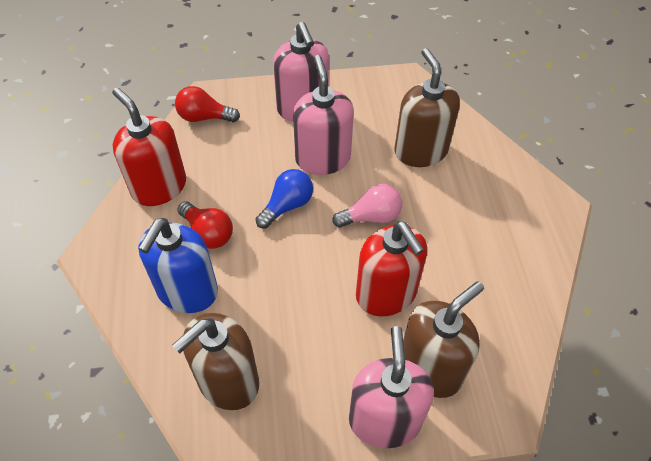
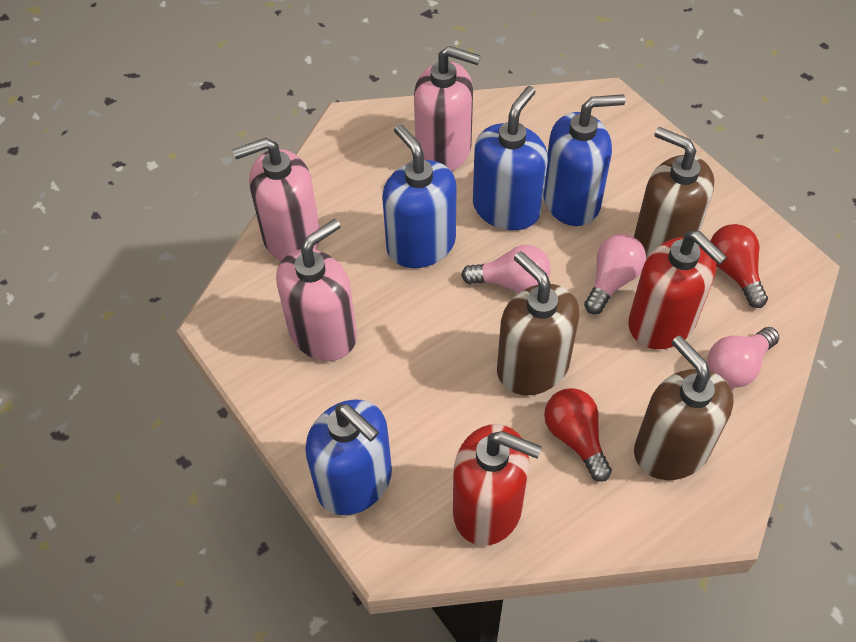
blue light bulb: 1 -> 0
blue soap dispenser: 1 -> 4
pink light bulb: 1 -> 3

